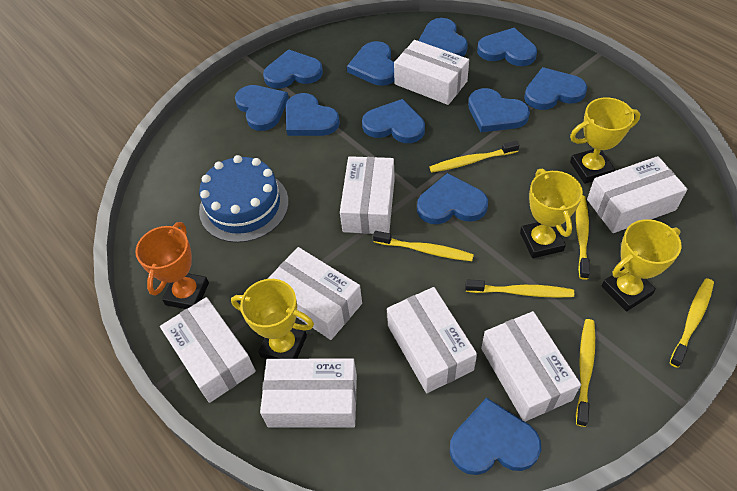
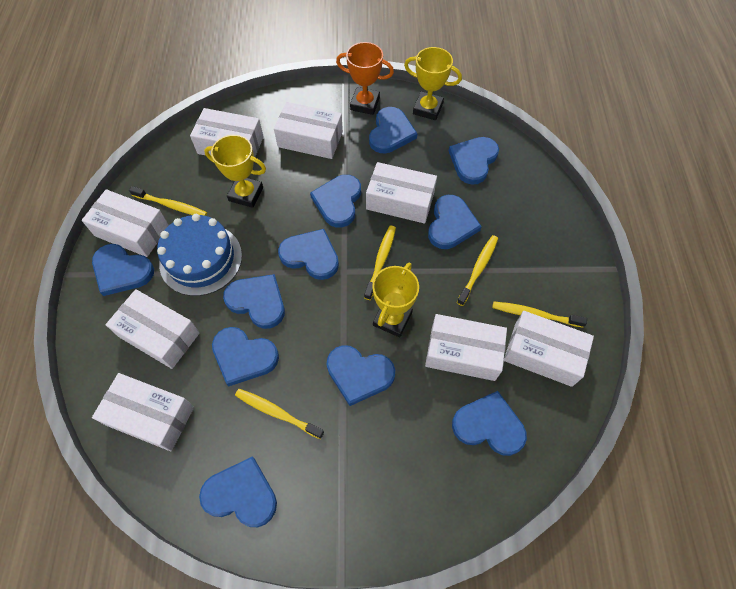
yellow toothbrush: 6 -> 5
yellow trophy: 4 -> 3

